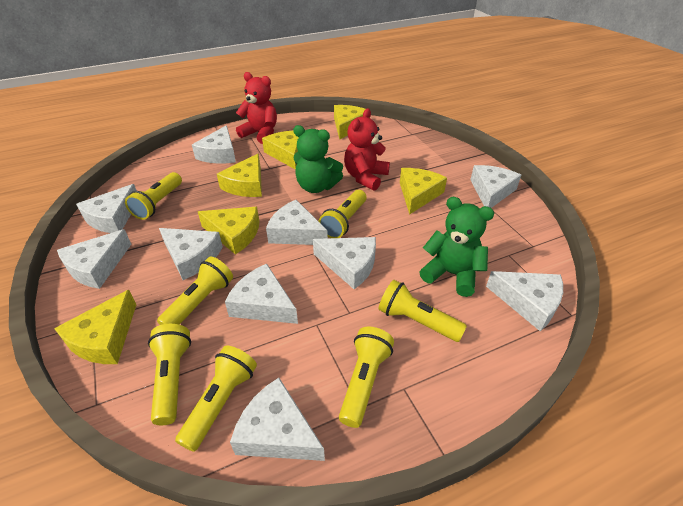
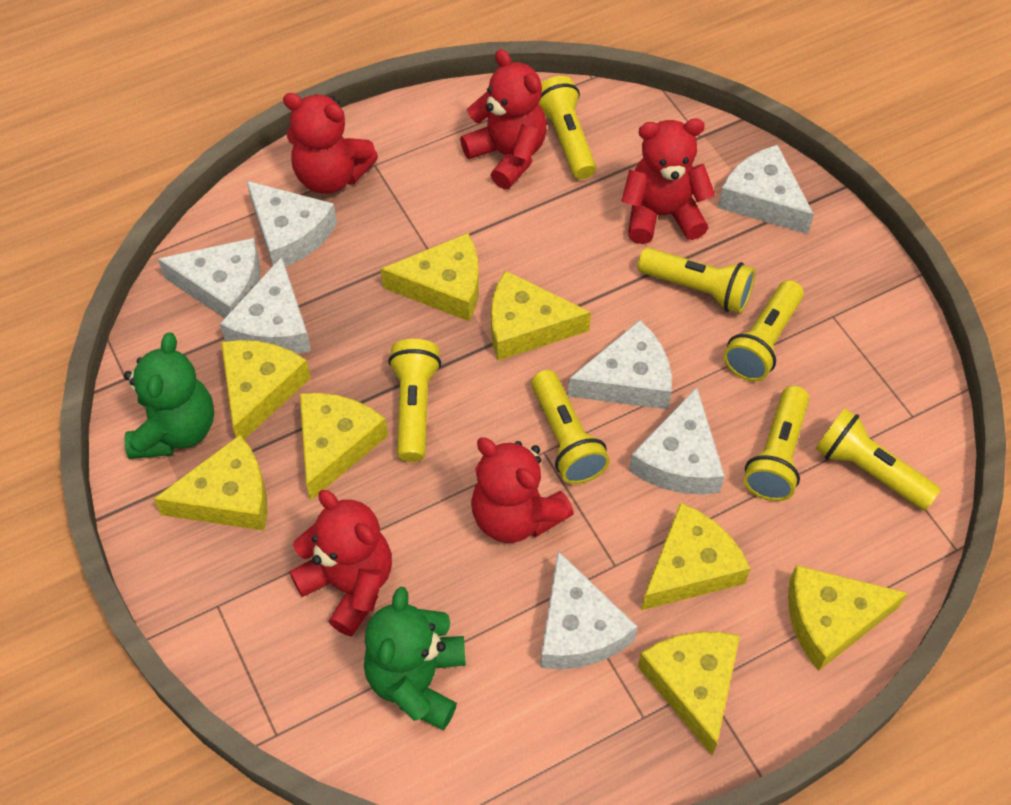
red teddy bear: 2 -> 5
white cheese: 10 -> 7
yellow cheese: 6 -> 8

